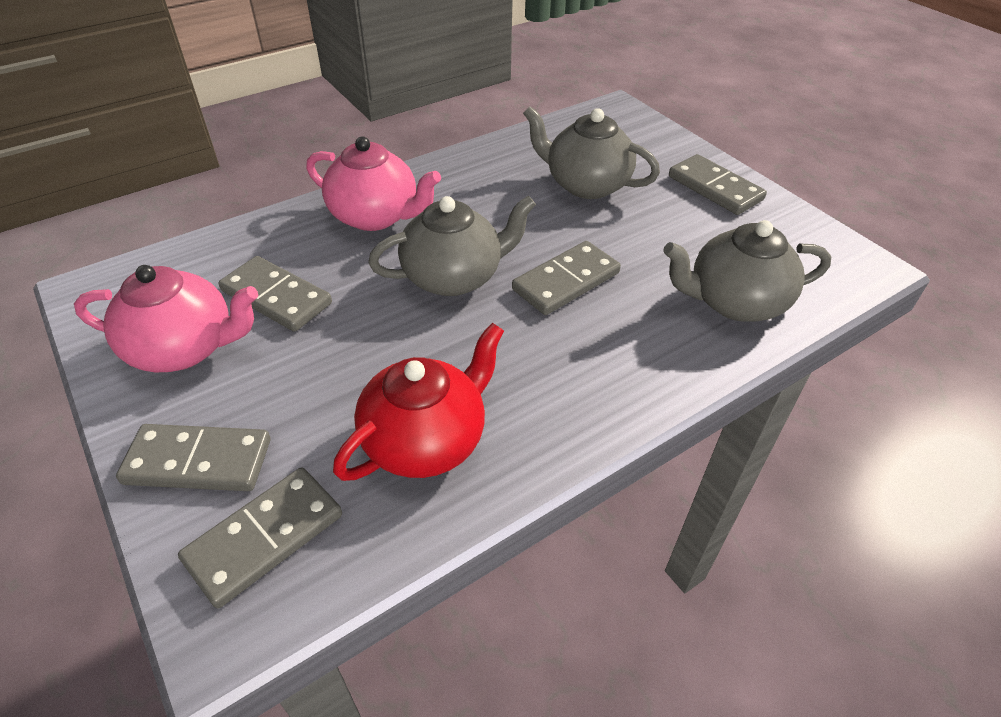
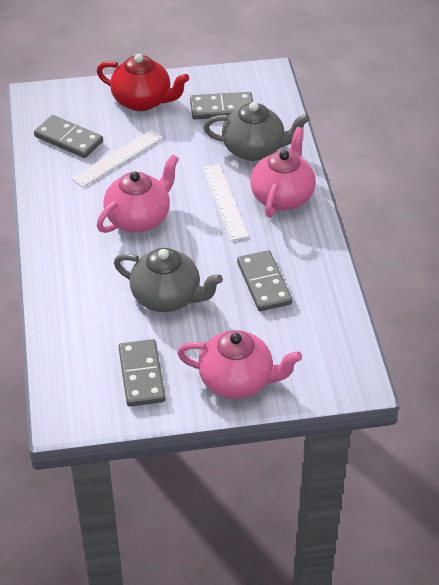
grey domino: 5 -> 4
grey teapot: 3 -> 2
pink teapot: 2 -> 3
white ruler: 0 -> 2

